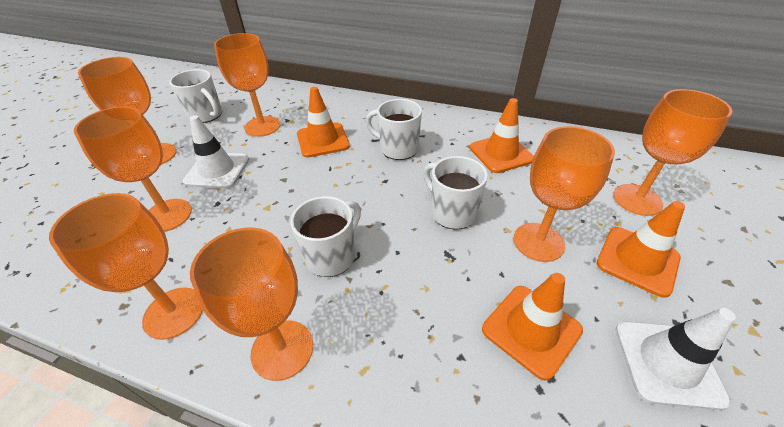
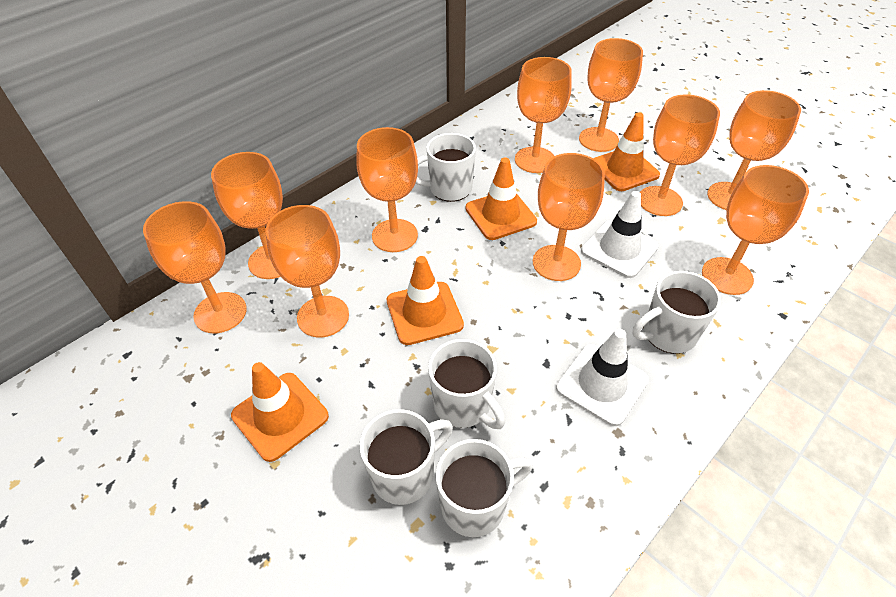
orange goblet: 7 -> 10
white mug: 4 -> 5

